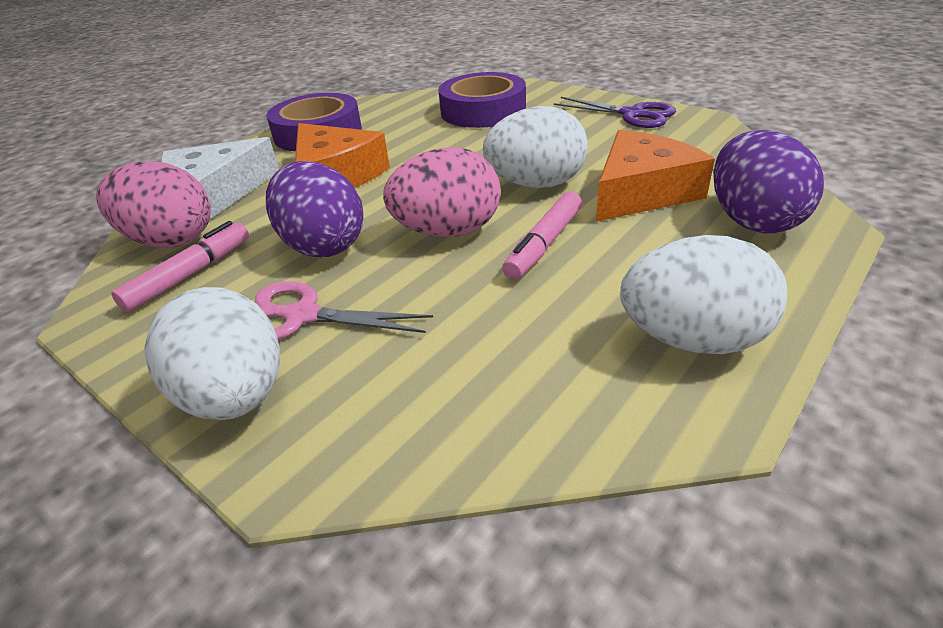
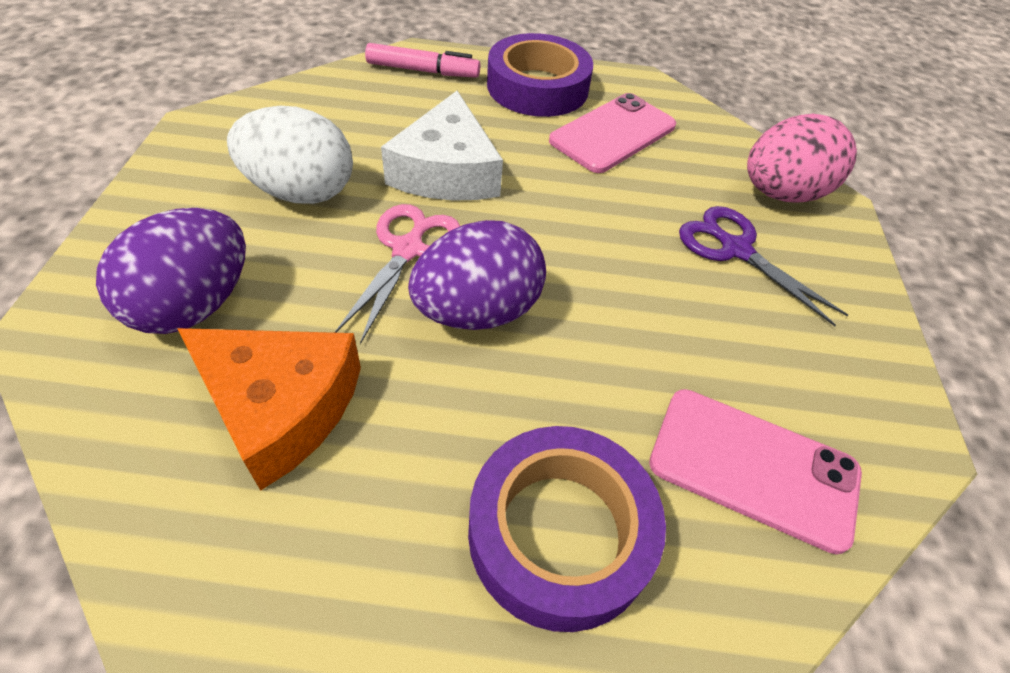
orange cheese: 2 -> 1
pink egg: 2 -> 1
pink marker: 2 -> 1
pink phone: 0 -> 2
white egg: 3 -> 1

